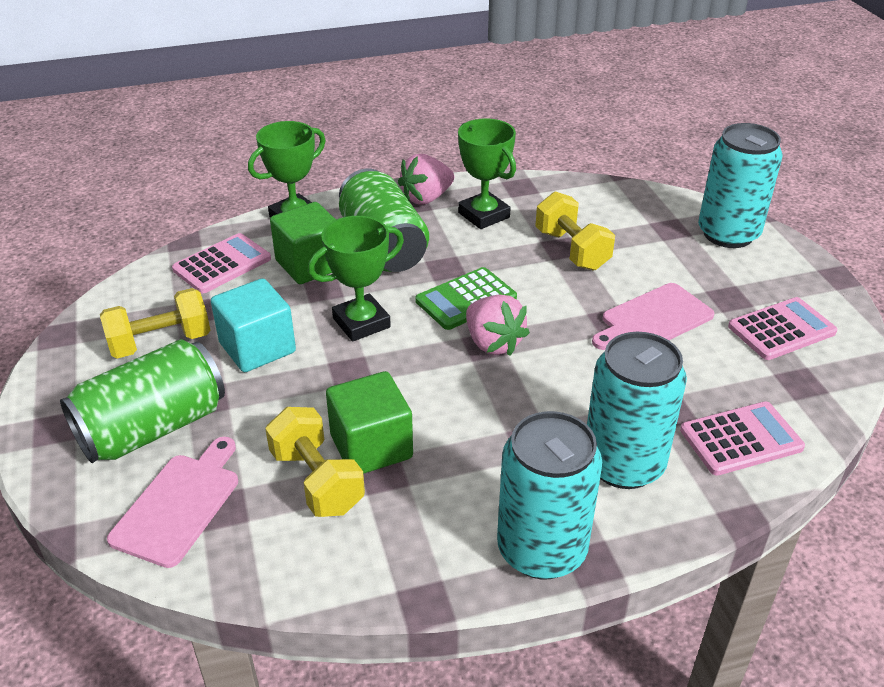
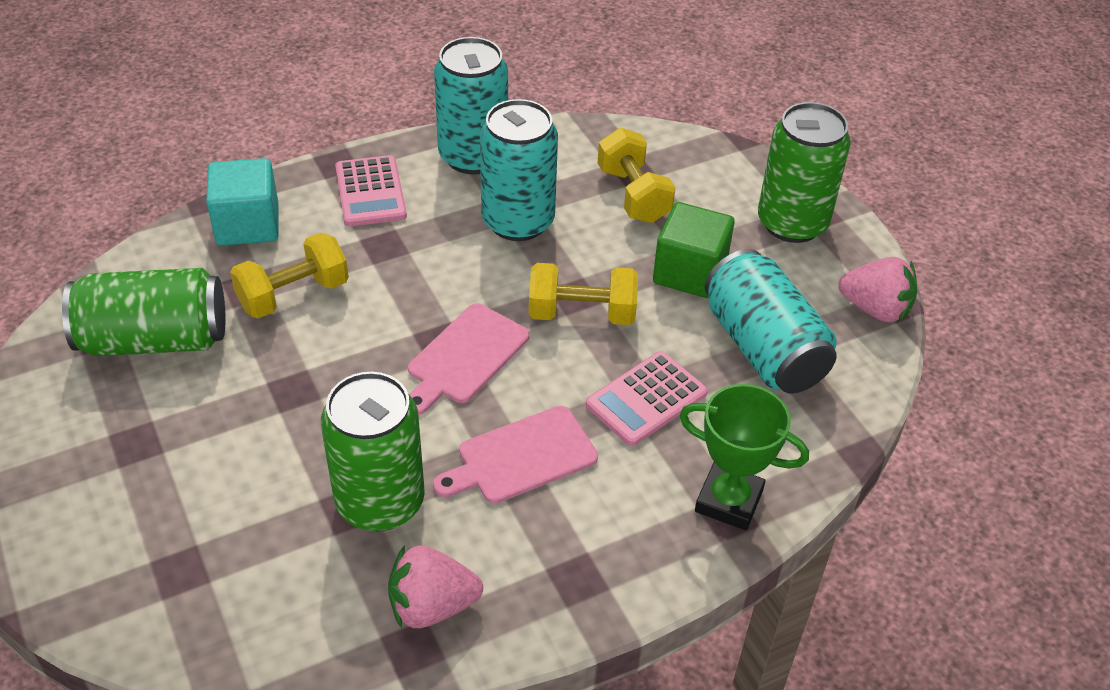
green calculator: 1 -> 0
green can: 2 -> 3
green cube: 2 -> 1
green trophy: 3 -> 1
pink calculator: 3 -> 2

